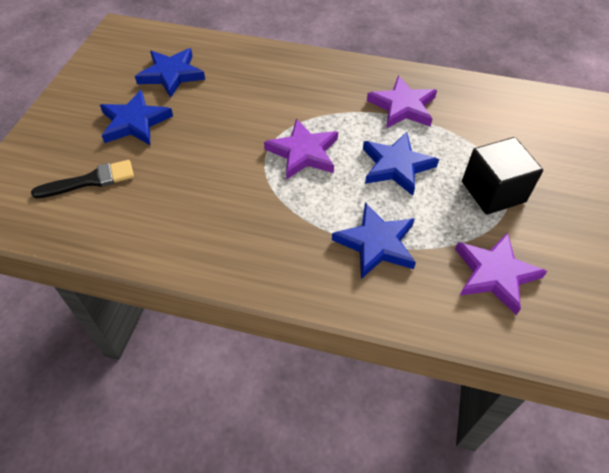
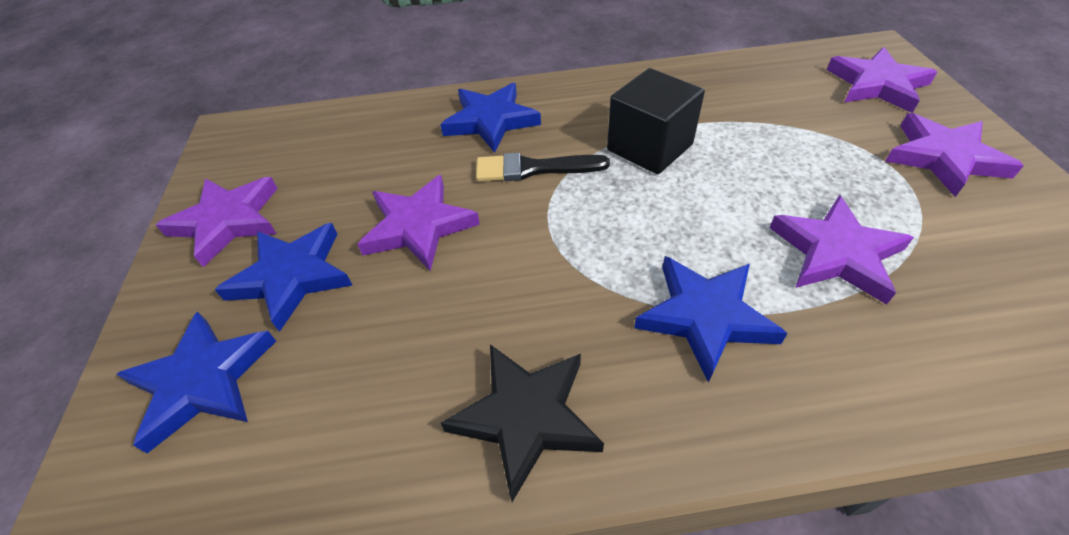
black star: 0 -> 1
purple star: 3 -> 5

